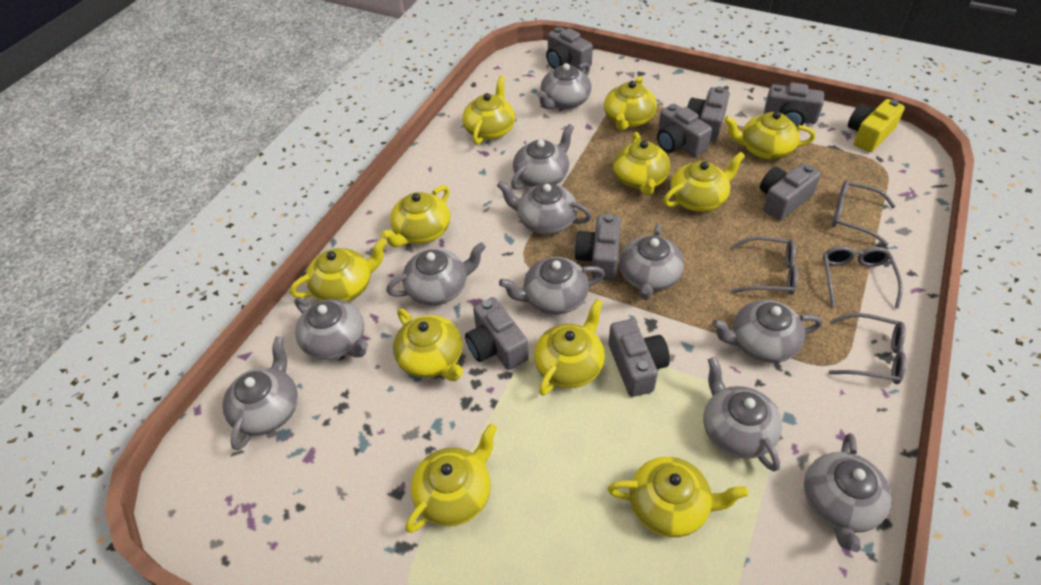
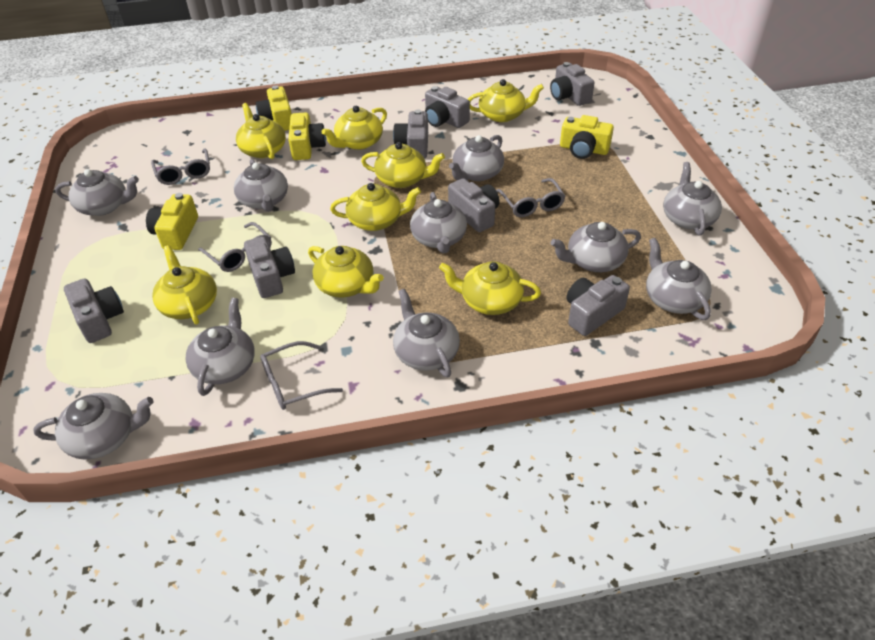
grey camera: 8 -> 7
grey teapot: 11 -> 10
yellow camera: 1 -> 4
yellow teapot: 11 -> 8

